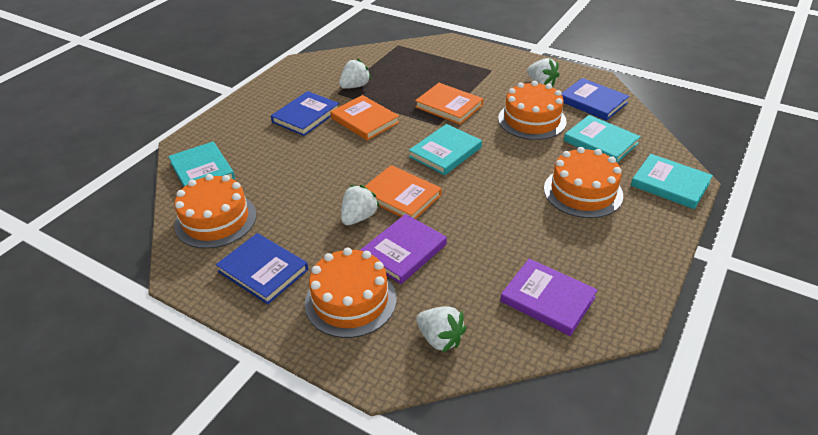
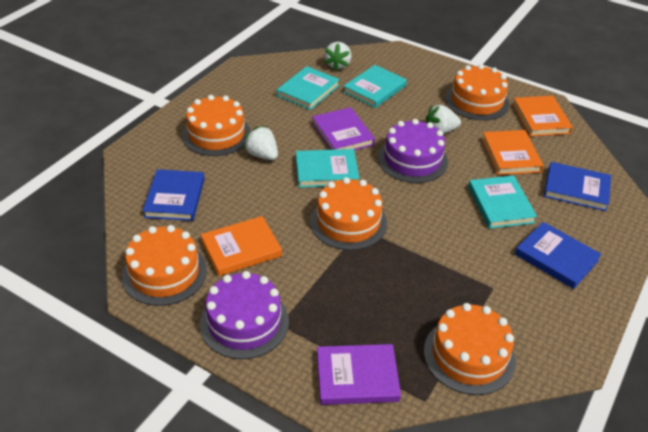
orange cake: 4 -> 5
purple cake: 0 -> 2
white strawberry: 4 -> 3

